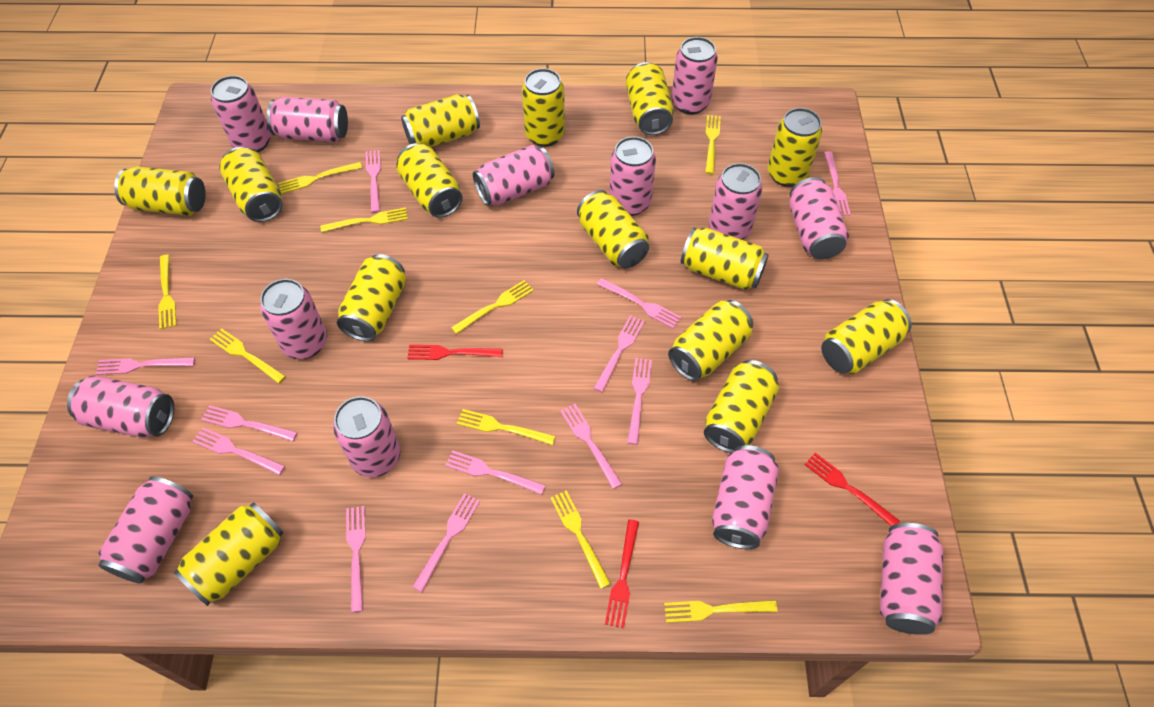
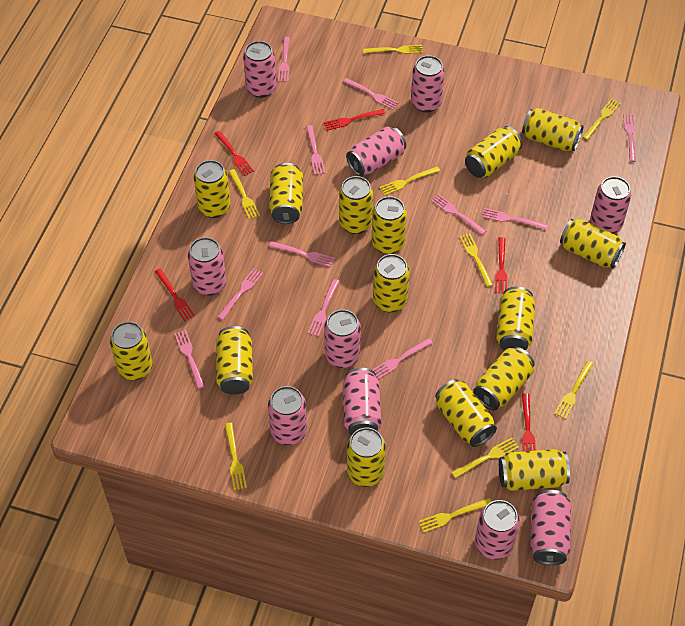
pink can: 13 -> 10
pink fork: 12 -> 11
red fork: 3 -> 5
yellow can: 14 -> 15

